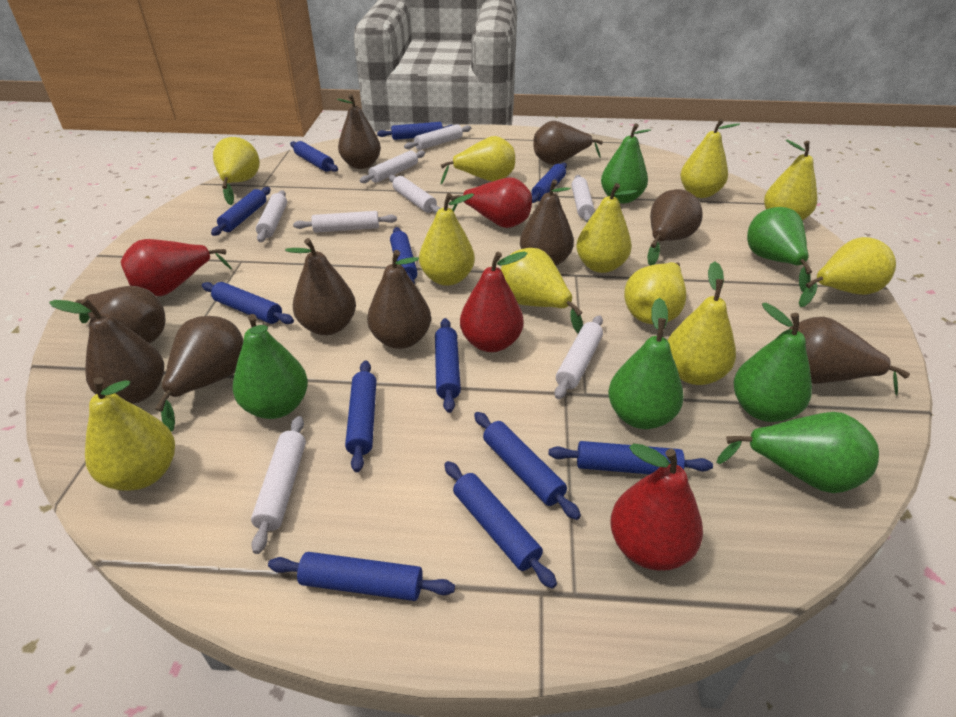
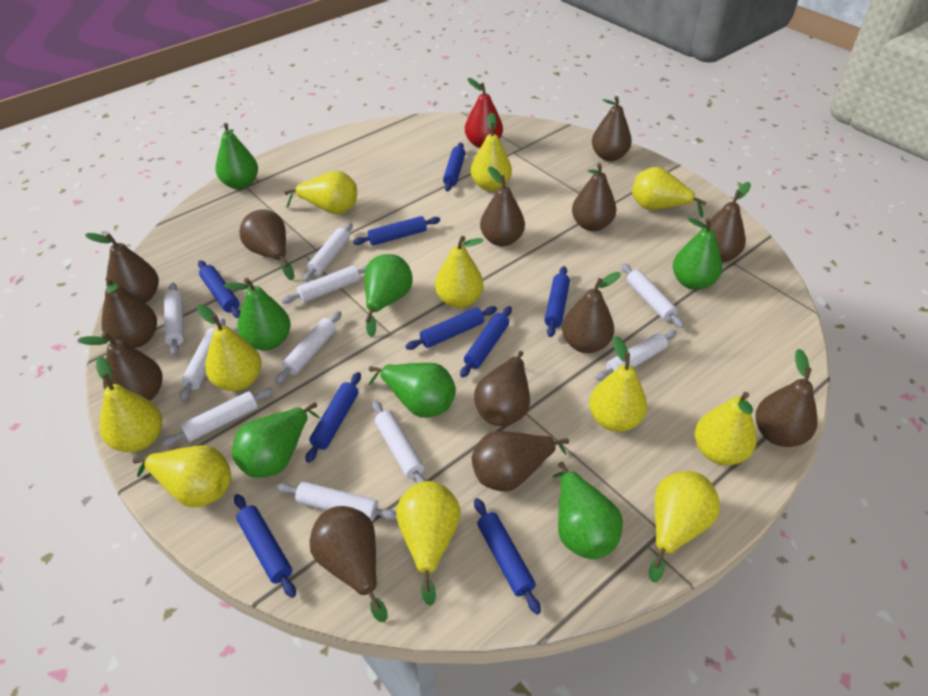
blue rolling pin: 12 -> 9
brown pear: 10 -> 13
green pear: 6 -> 7
red pear: 4 -> 1
white rolling pin: 8 -> 10

